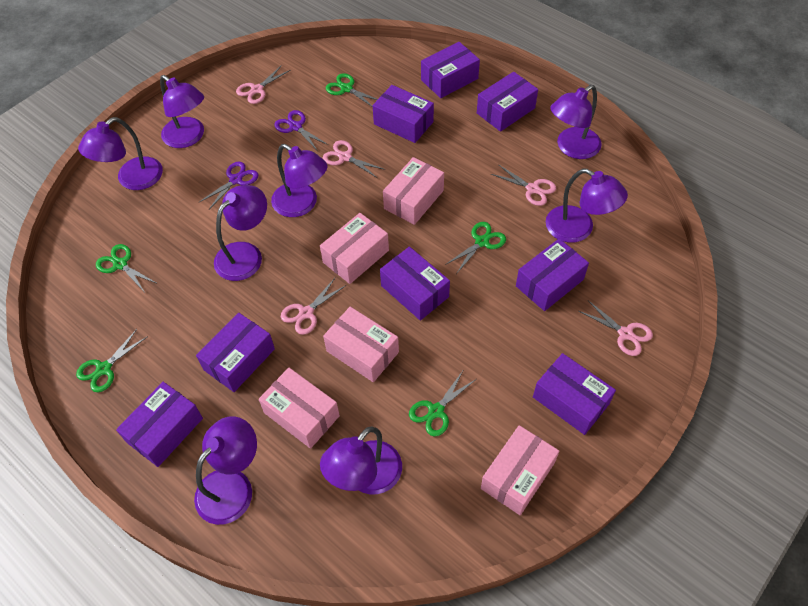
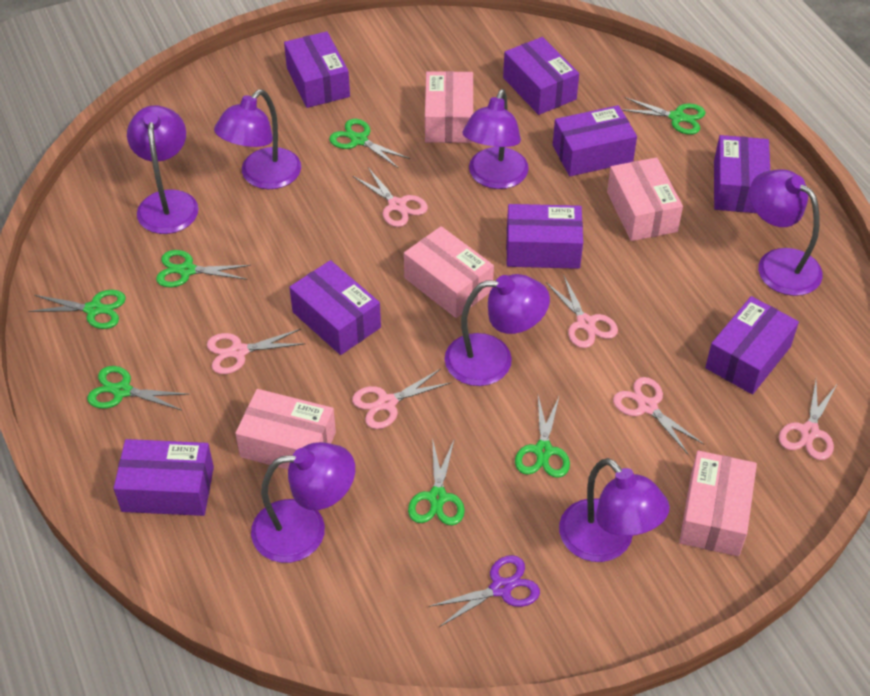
green scissors: 5 -> 7
pink scissors: 5 -> 6
purple lamp: 8 -> 7
purple scissors: 2 -> 1

